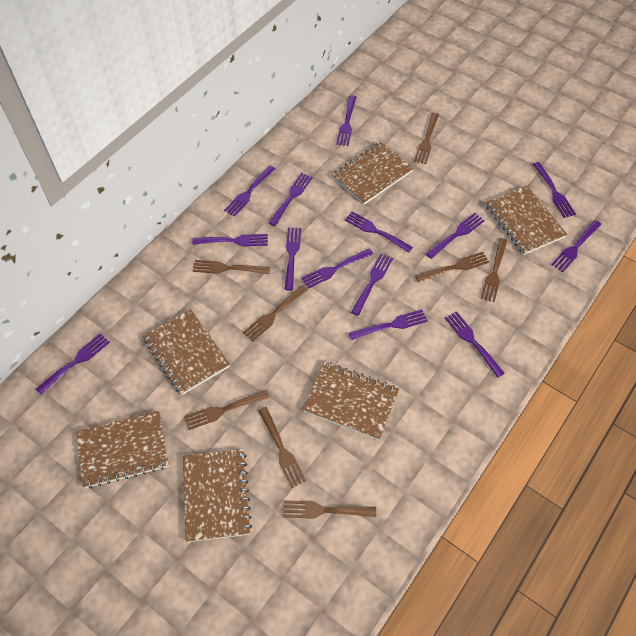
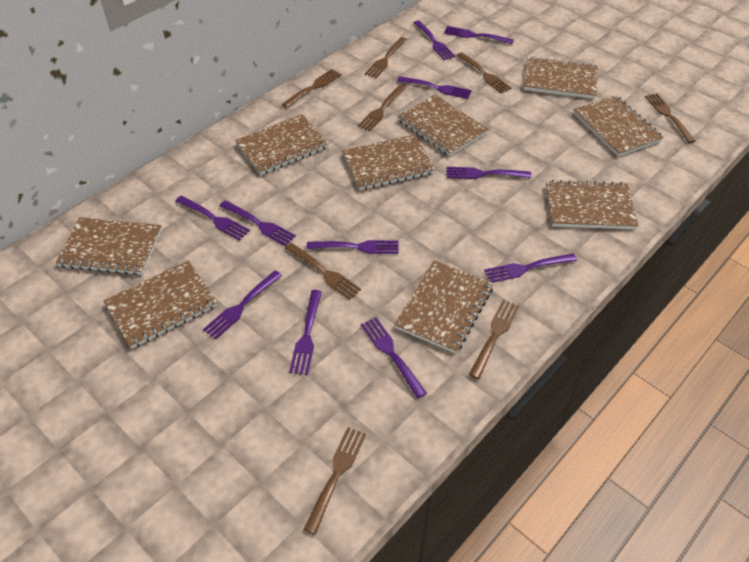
brown notebook: 6 -> 9
purple fork: 14 -> 11

